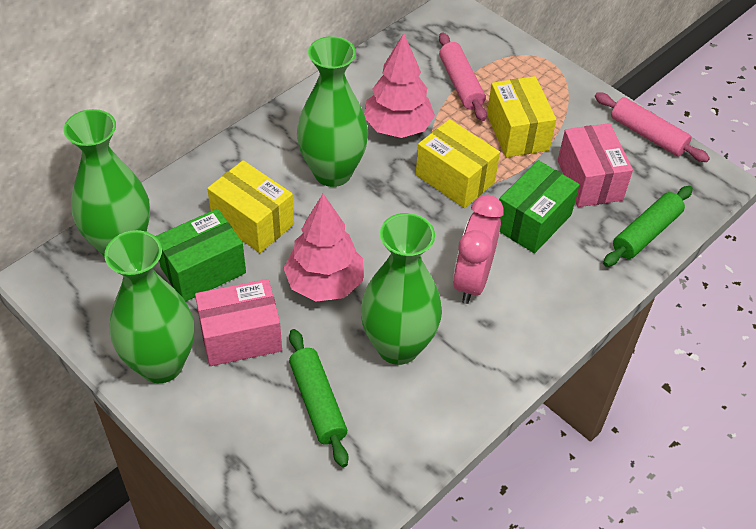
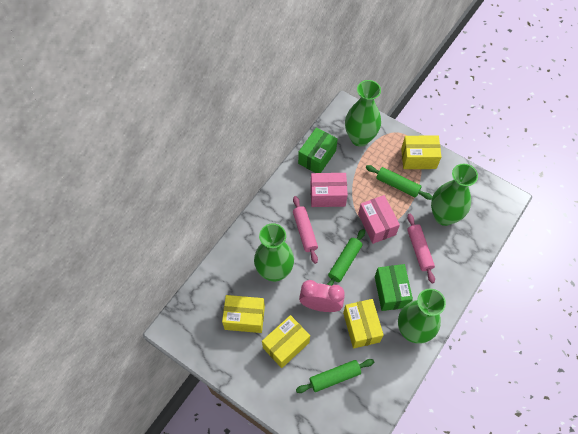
green rolling pin: 2 -> 3
pink tree: 2 -> 0
yellow box: 3 -> 4

